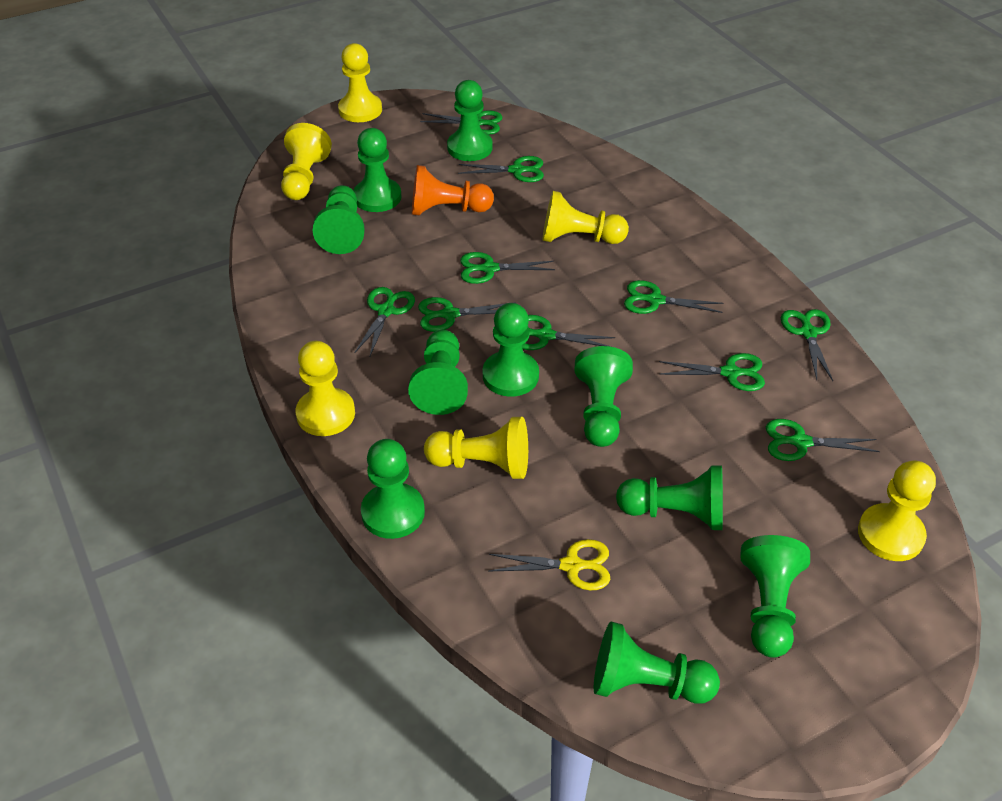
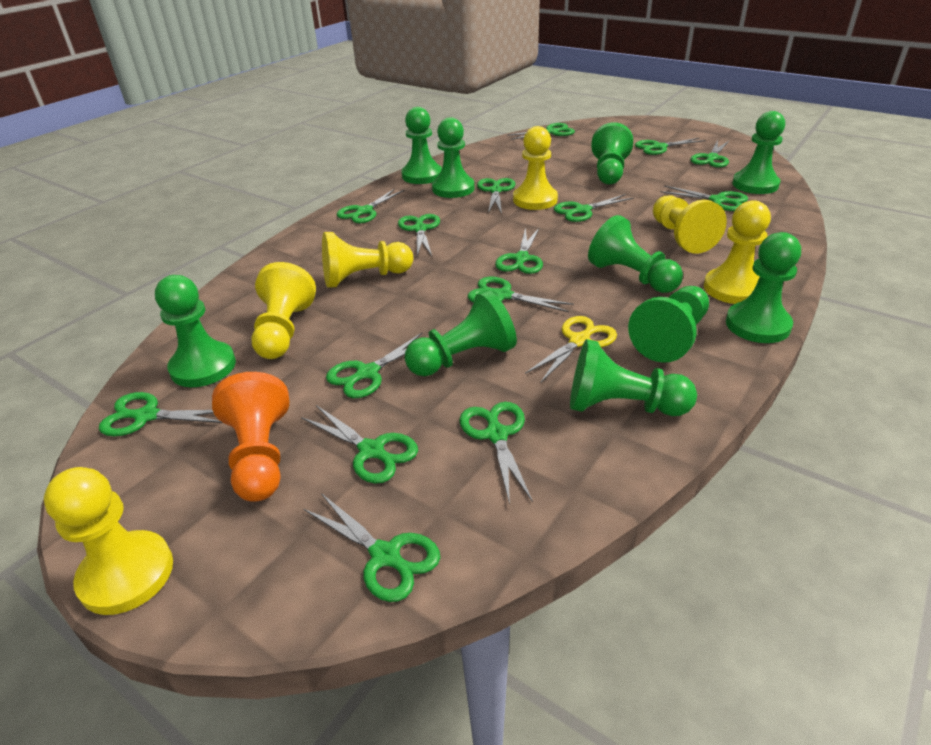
green scissors: 10 -> 15

